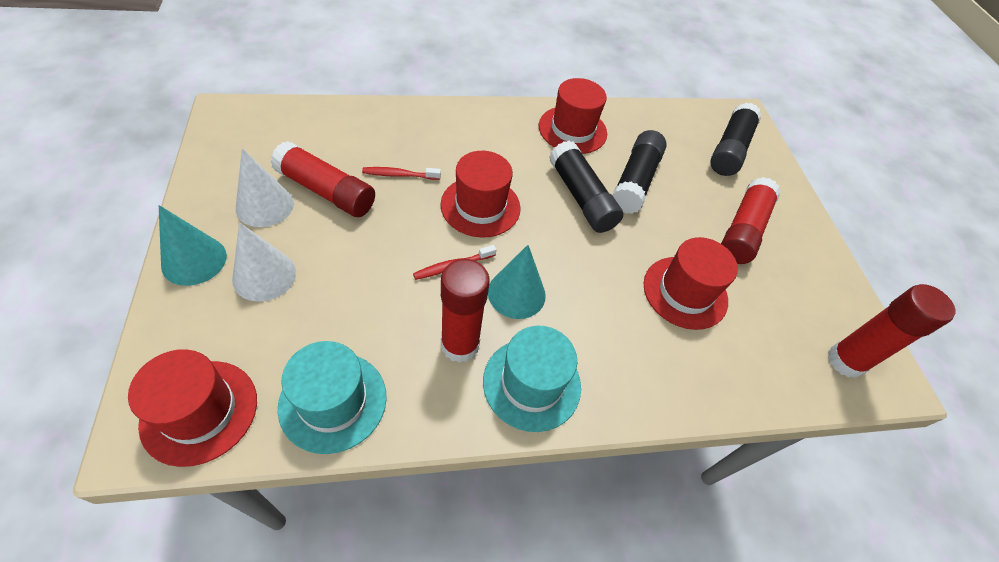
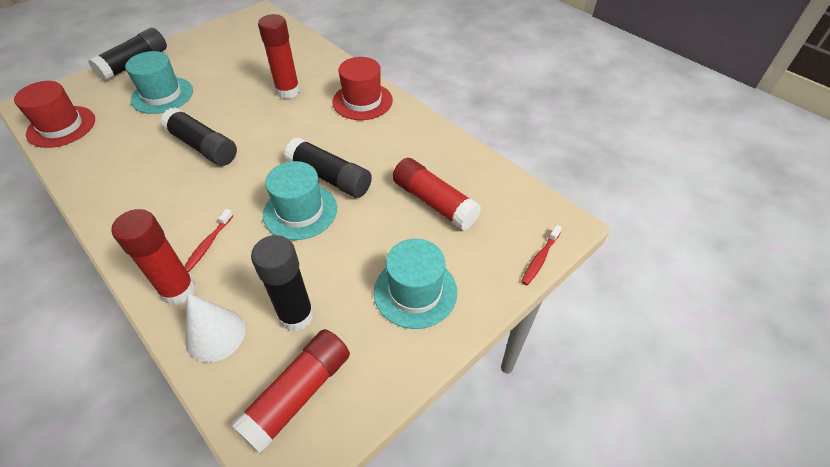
black glue stick: 3 -> 4
red hat: 4 -> 2
turquoise cone: 2 -> 0
turquoise hat: 2 -> 3
white cone: 2 -> 1

